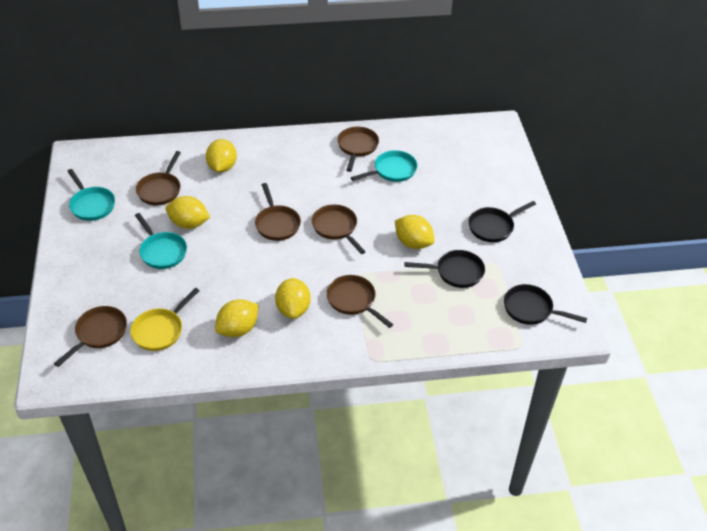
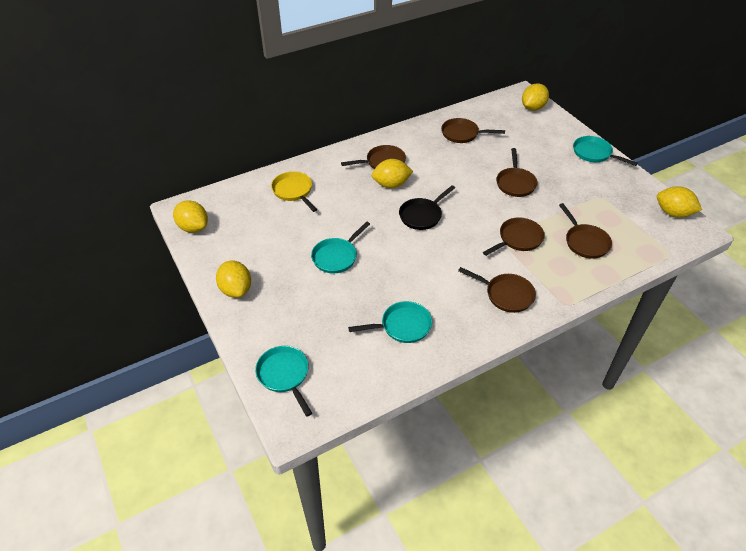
black pan: 3 -> 1
turquoise pan: 3 -> 4

